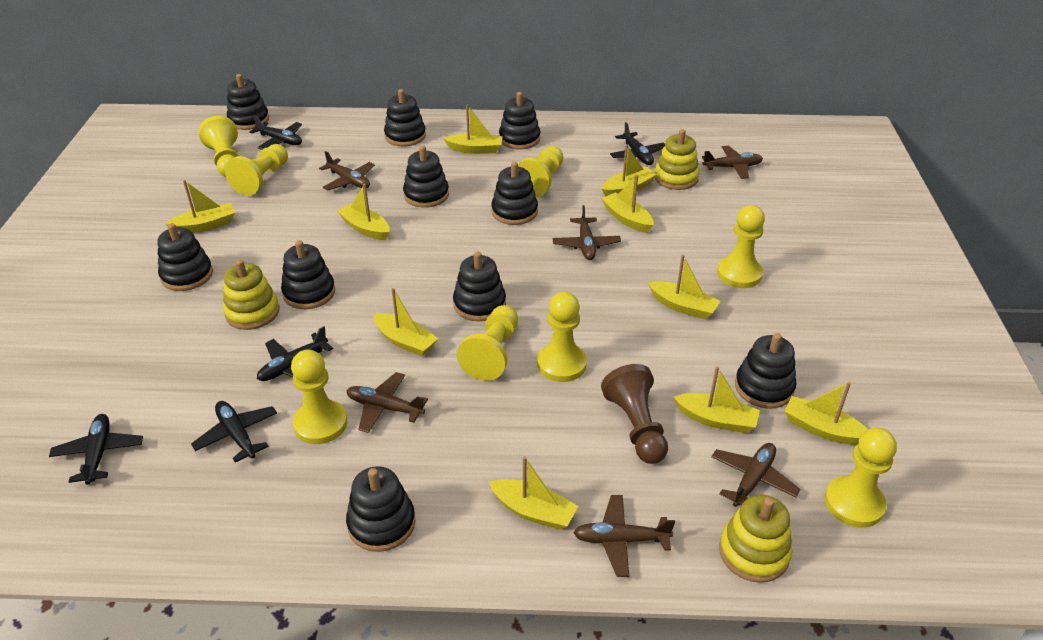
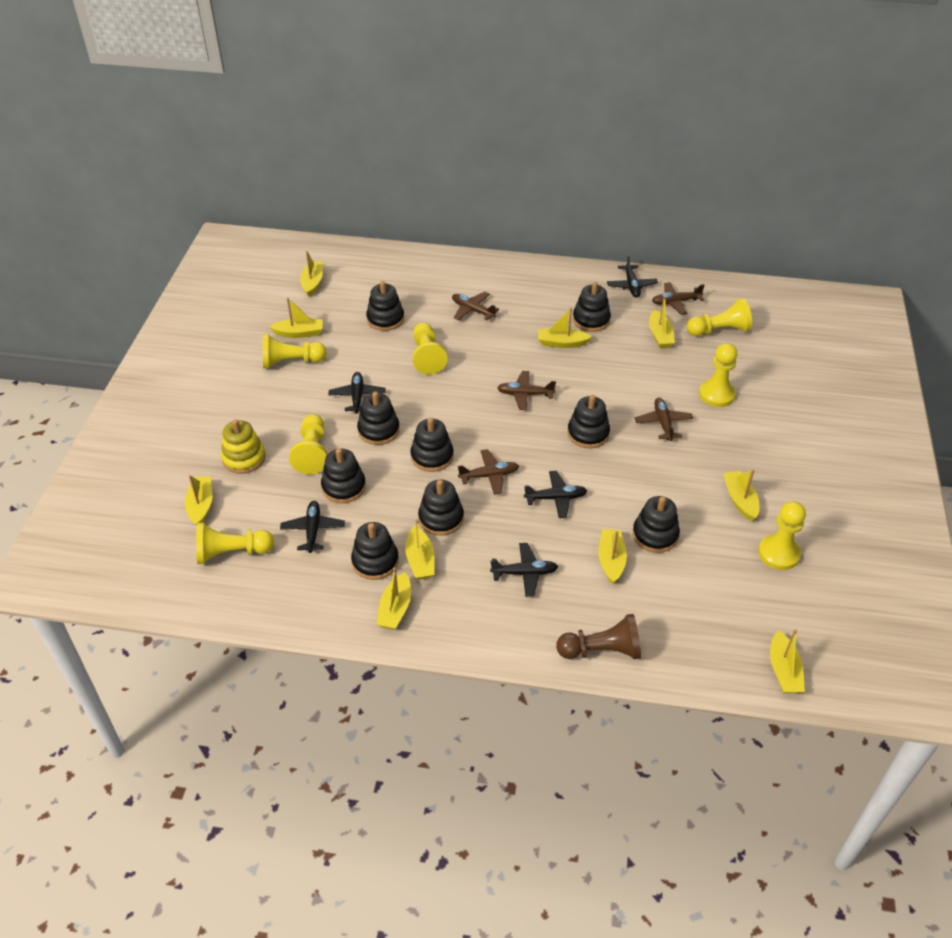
black stacking toy: 10 -> 9
brown plane: 6 -> 5
yellow pawn: 8 -> 7
yellow stacking toy: 3 -> 1

